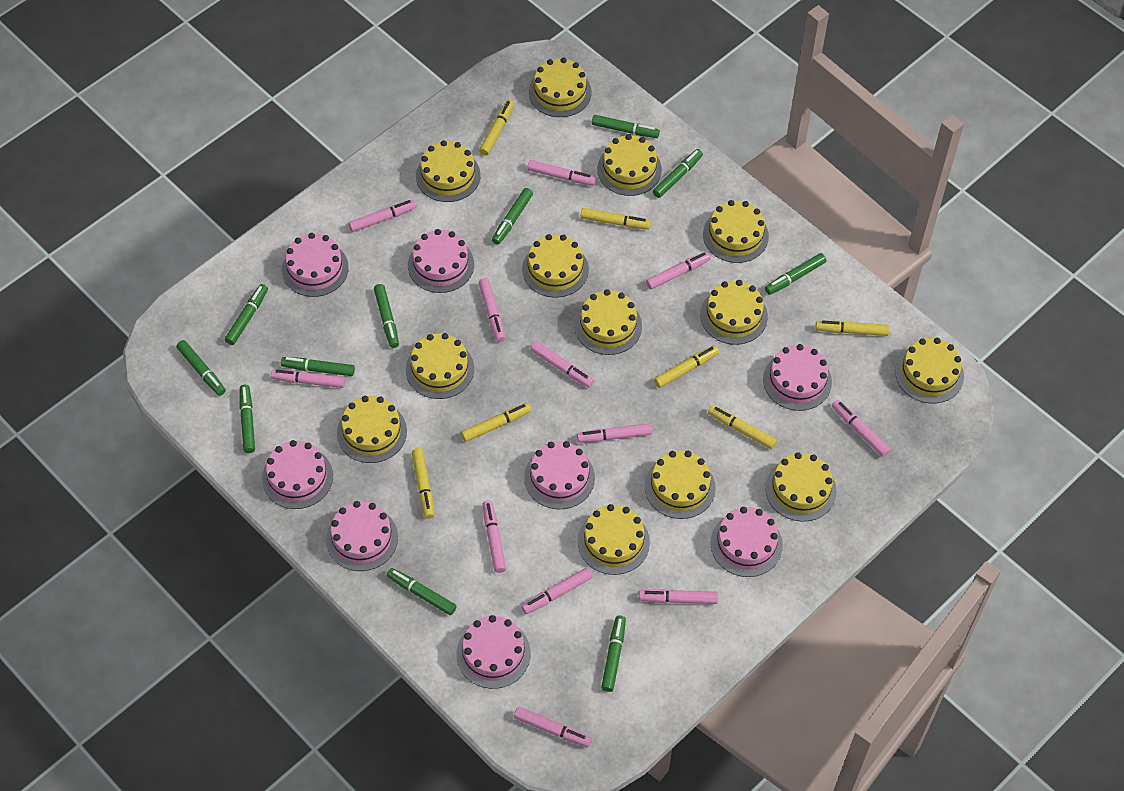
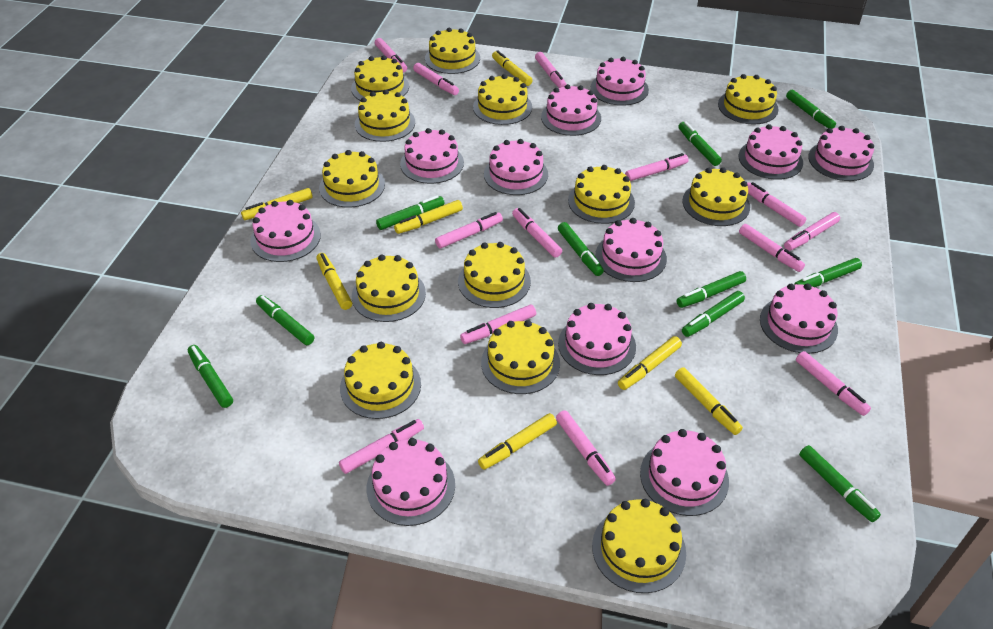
green marker: 11 -> 10
pink cake: 8 -> 12
pink marker: 12 -> 13

